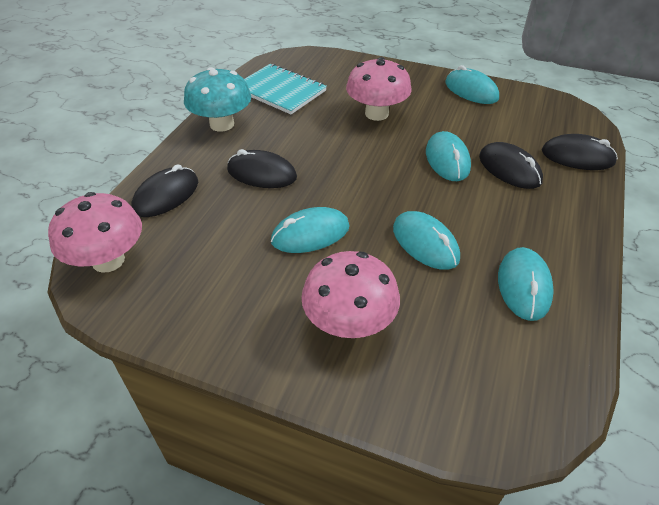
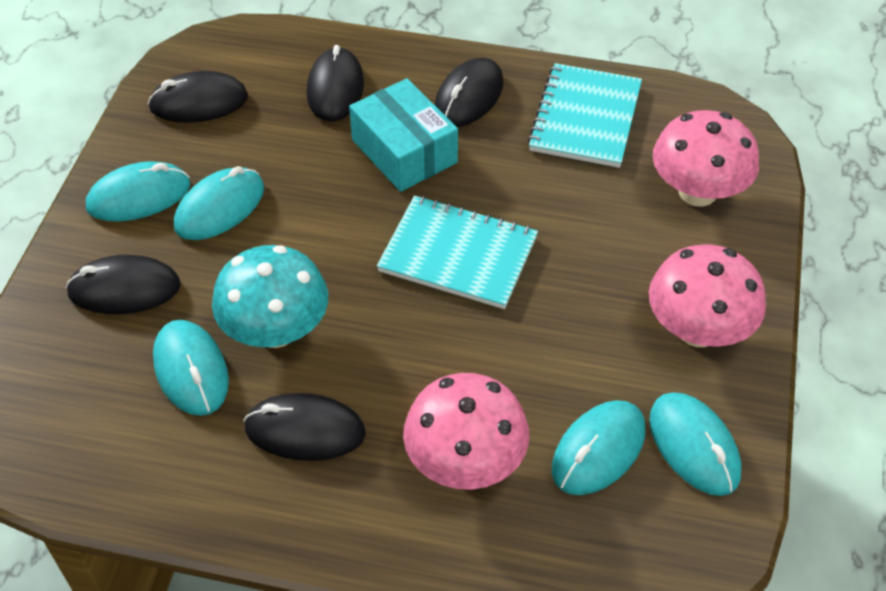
black mouse: 4 -> 5
turquoise box: 0 -> 1
turquoise notebook: 1 -> 2

